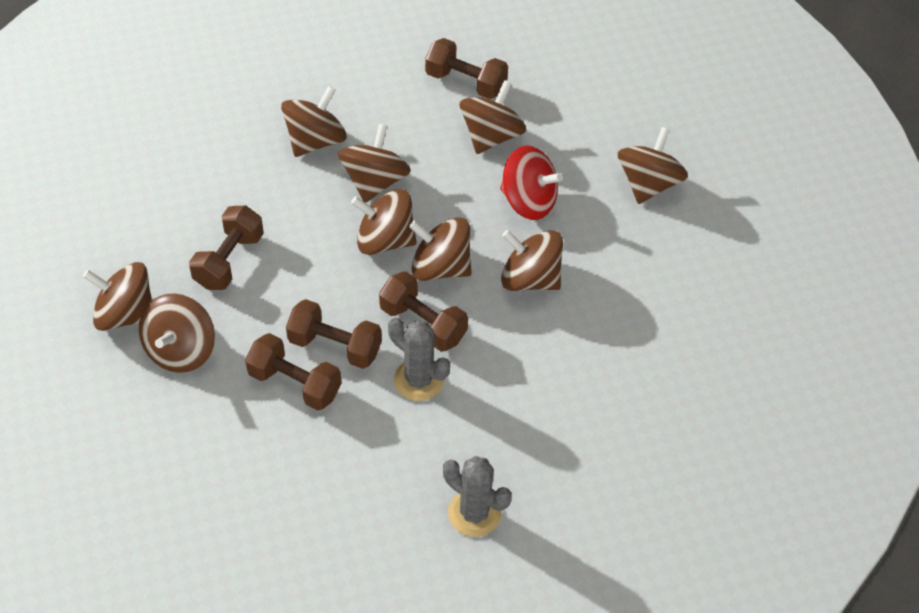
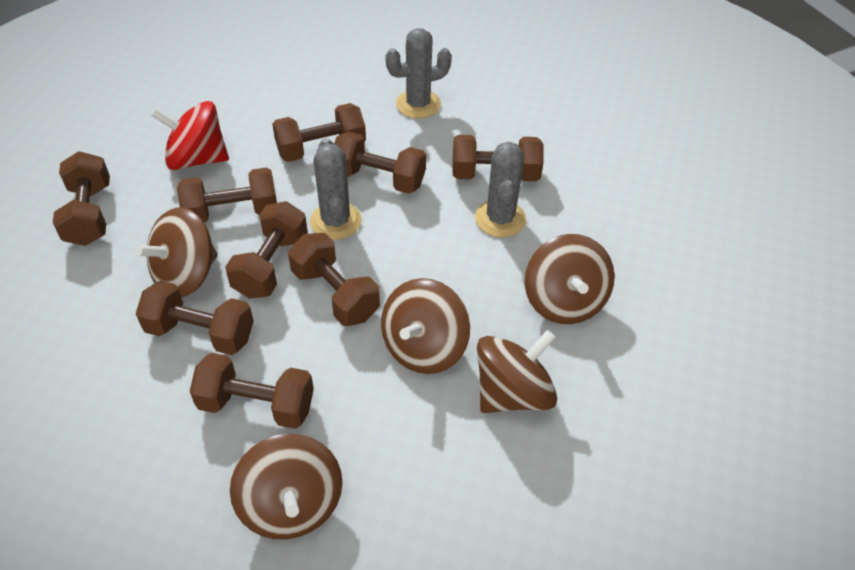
brown dumbbell: 5 -> 9
brown spinning top: 9 -> 5
grey cactus: 2 -> 3

